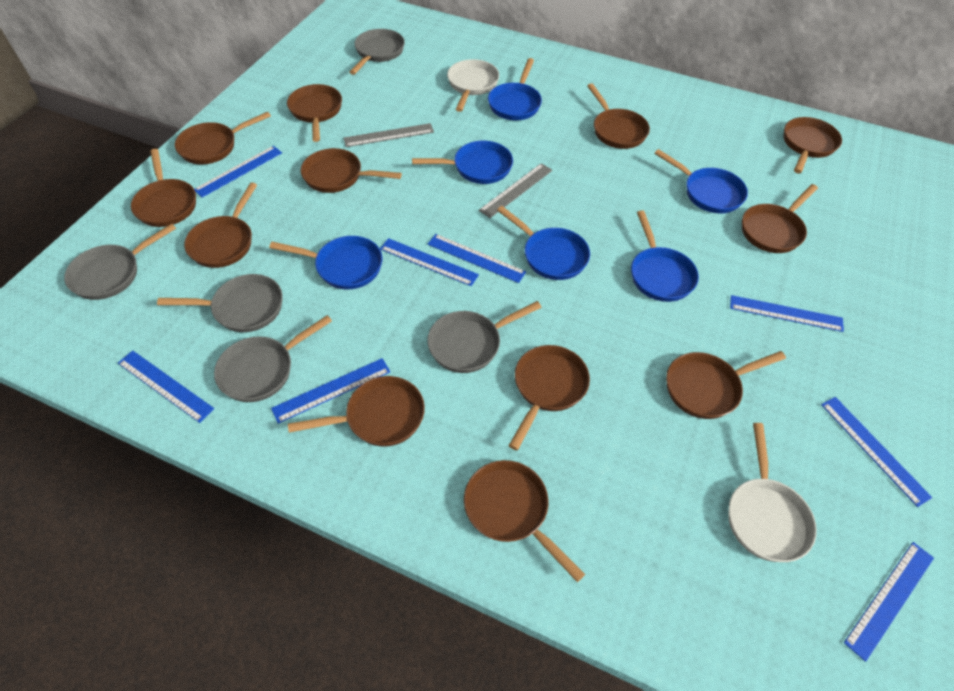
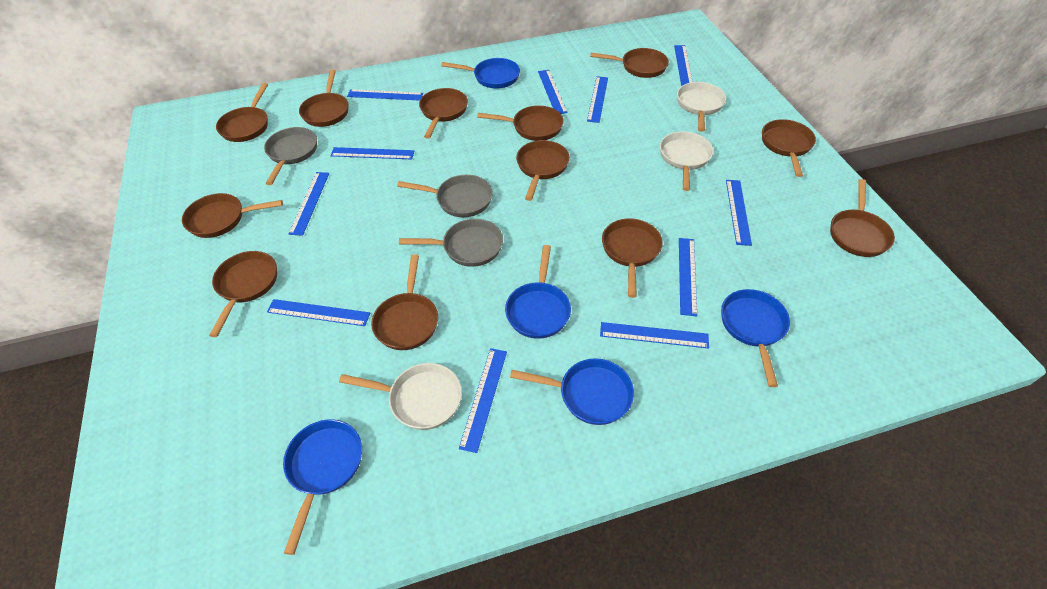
blue pan: 6 -> 5
blue ruler: 8 -> 11
grey pan: 5 -> 3
grey ruler: 2 -> 0
white pan: 2 -> 3

